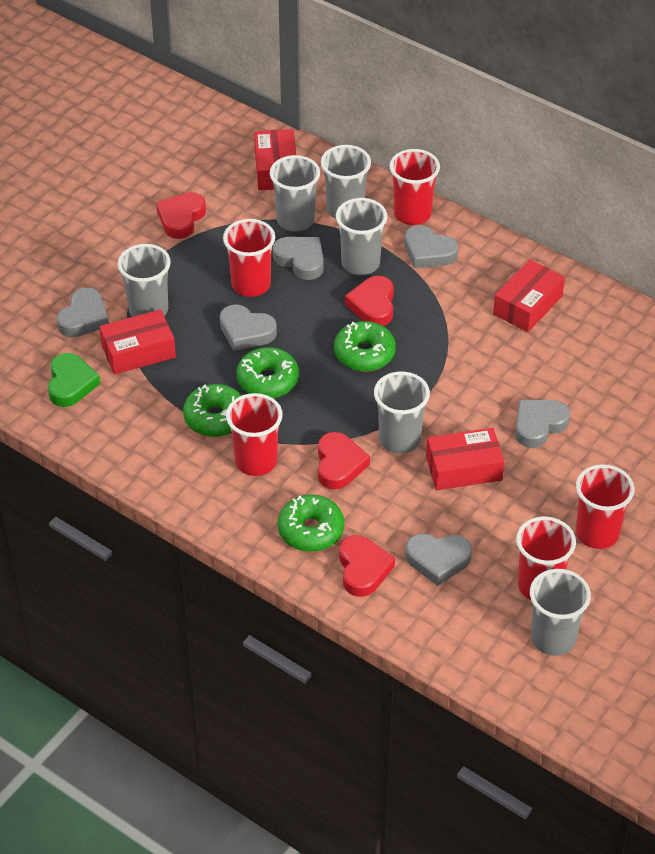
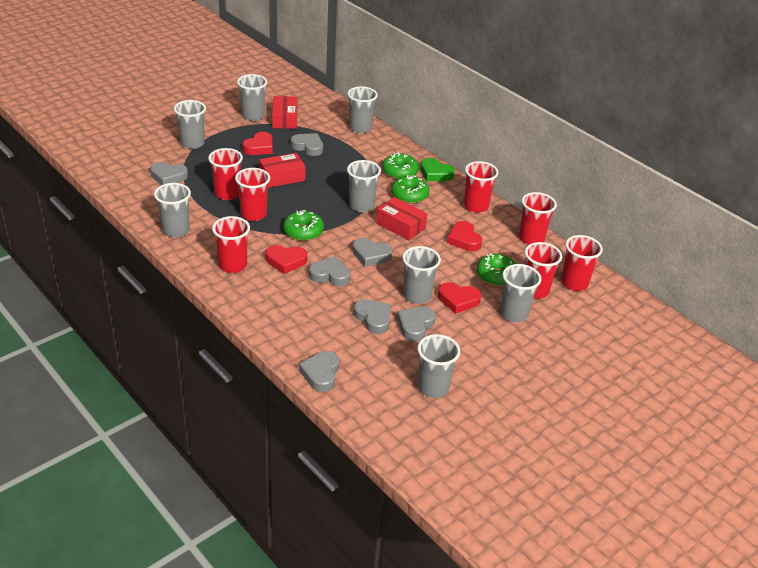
grey cup: 6 -> 8
grey heart: 6 -> 7
red box: 4 -> 3
red cup: 5 -> 7

